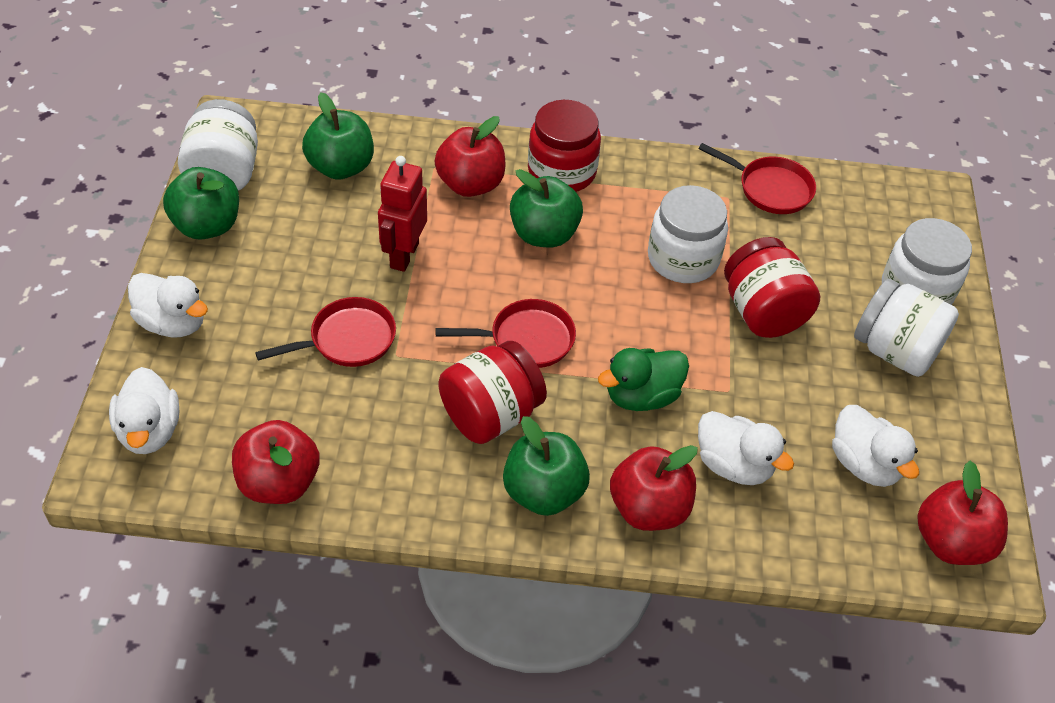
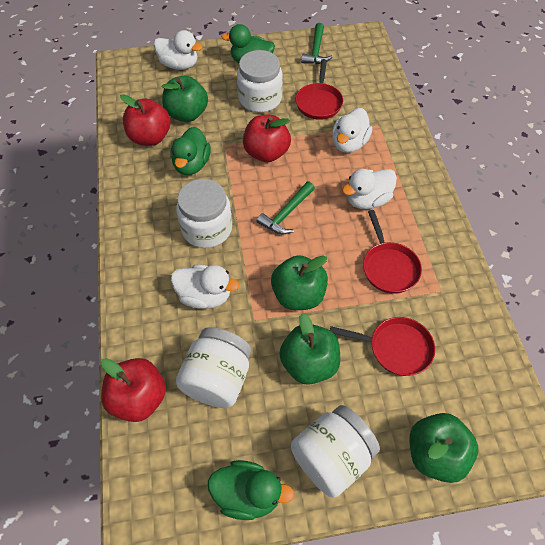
green duck: 1 -> 3
green hammer: 0 -> 2
red apple: 4 -> 3
red jar: 3 -> 0
red robot: 1 -> 0

